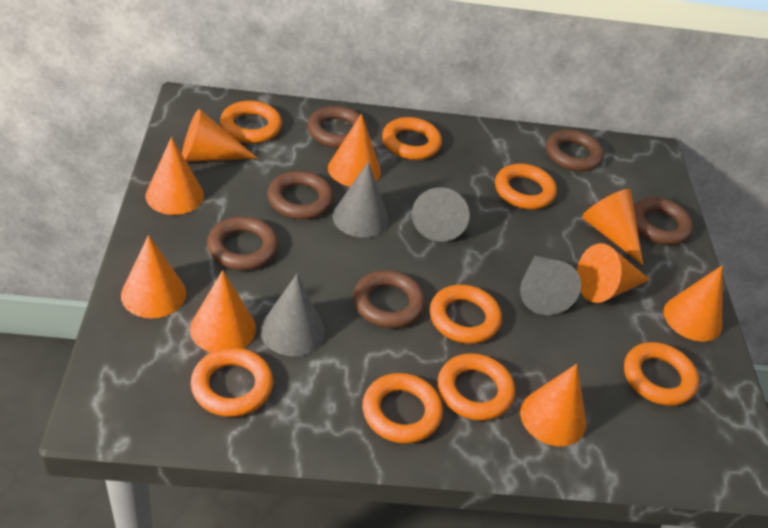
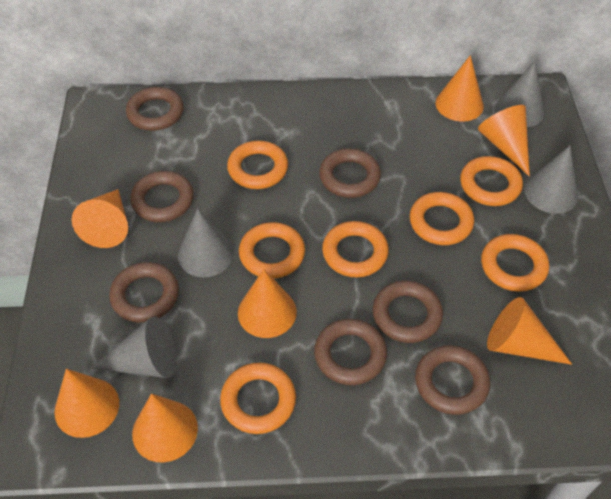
brown ring: 6 -> 7
orange cone: 9 -> 7
orange ring: 8 -> 7

